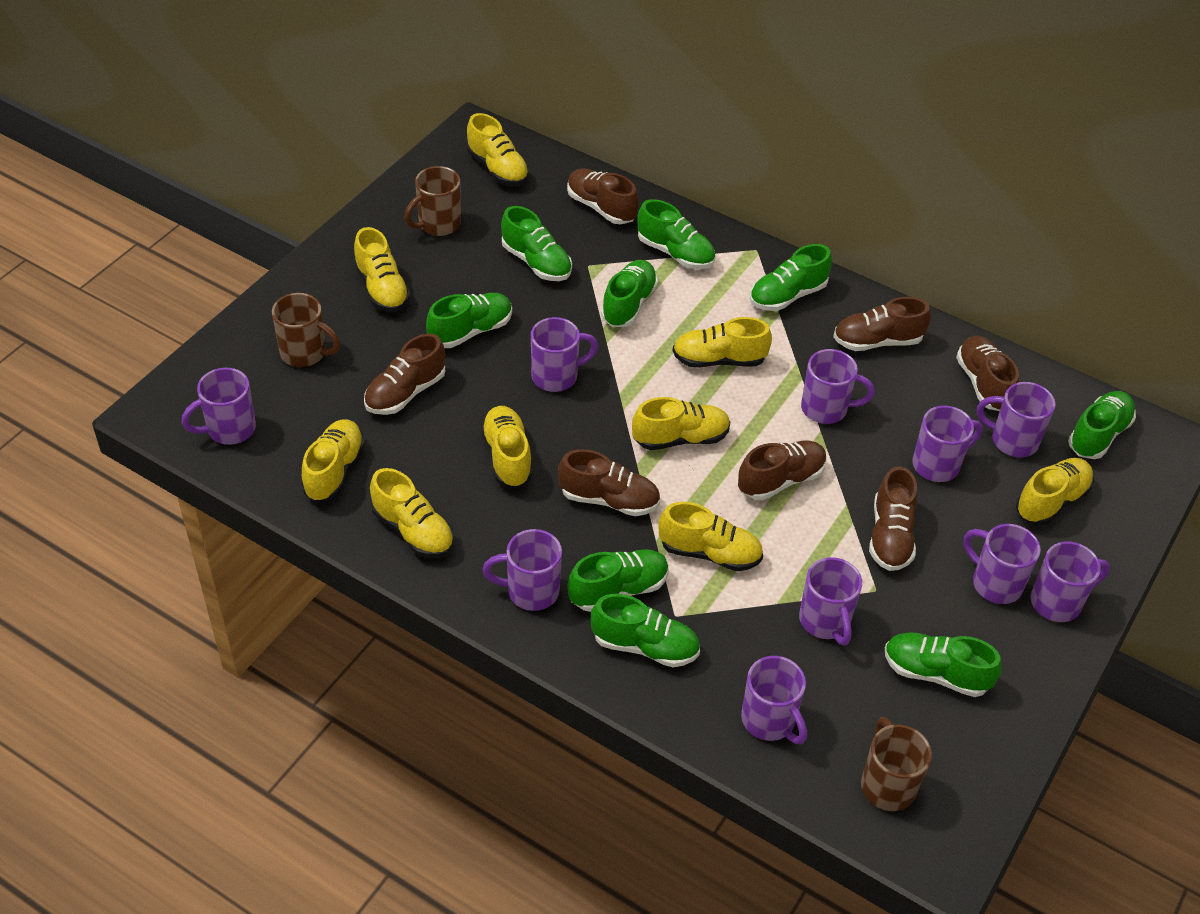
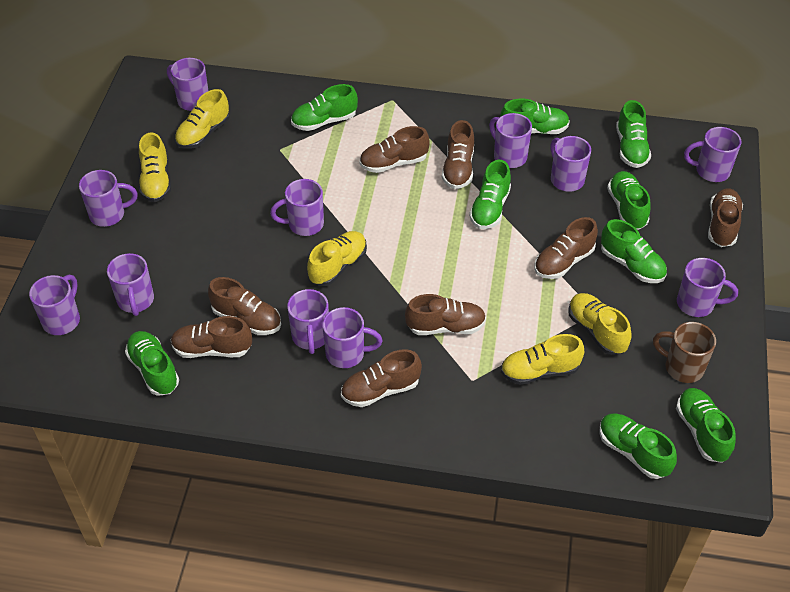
brown mug: 3 -> 1
brown shoe: 7 -> 8
purple mug: 10 -> 11
yellow shoe: 9 -> 5

